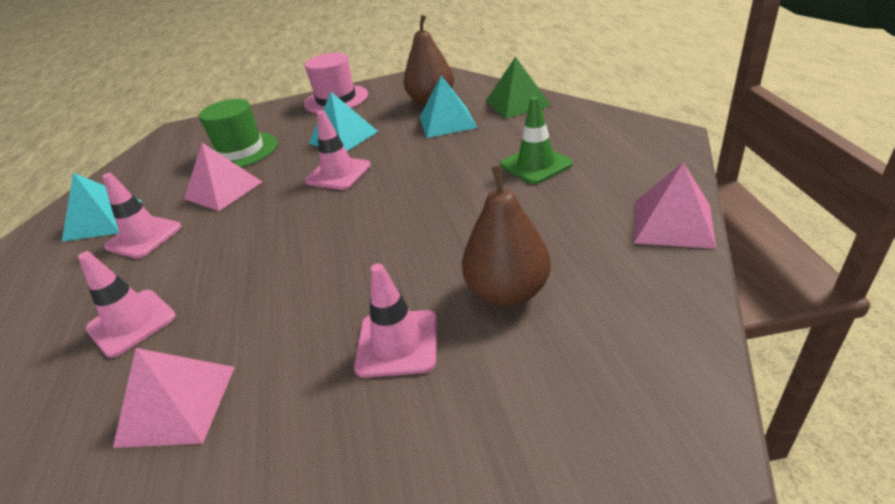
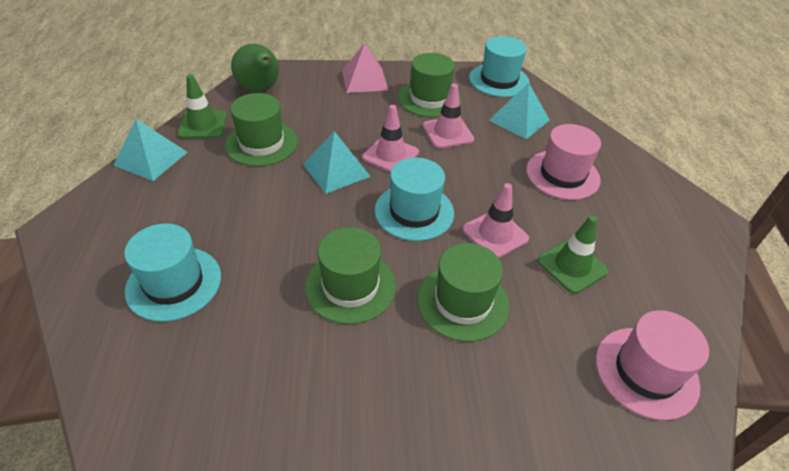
brown pear: 2 -> 0
green hat: 1 -> 4
green pear: 0 -> 1
green pyramid: 1 -> 0
green traffic cone: 1 -> 2
pink hat: 1 -> 2
pink pyramid: 3 -> 1
pink traffic cone: 4 -> 3
turquoise hat: 0 -> 3

